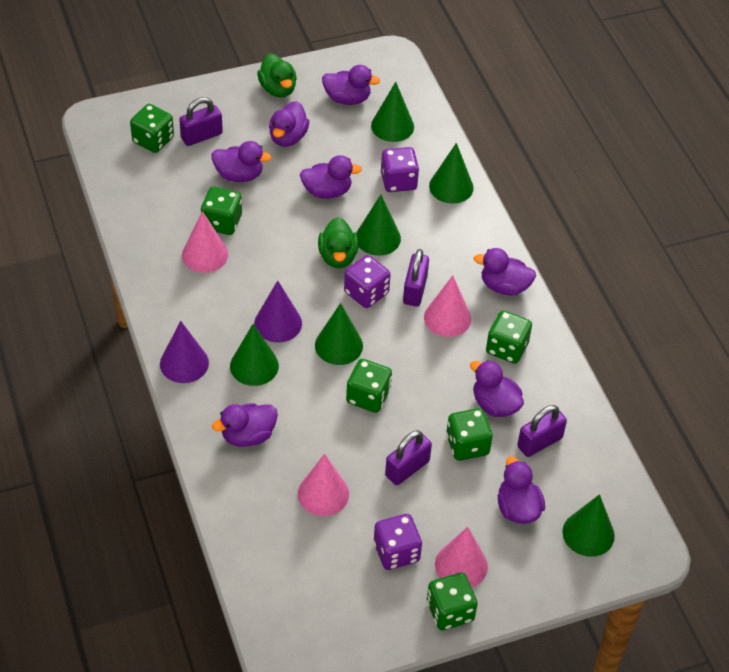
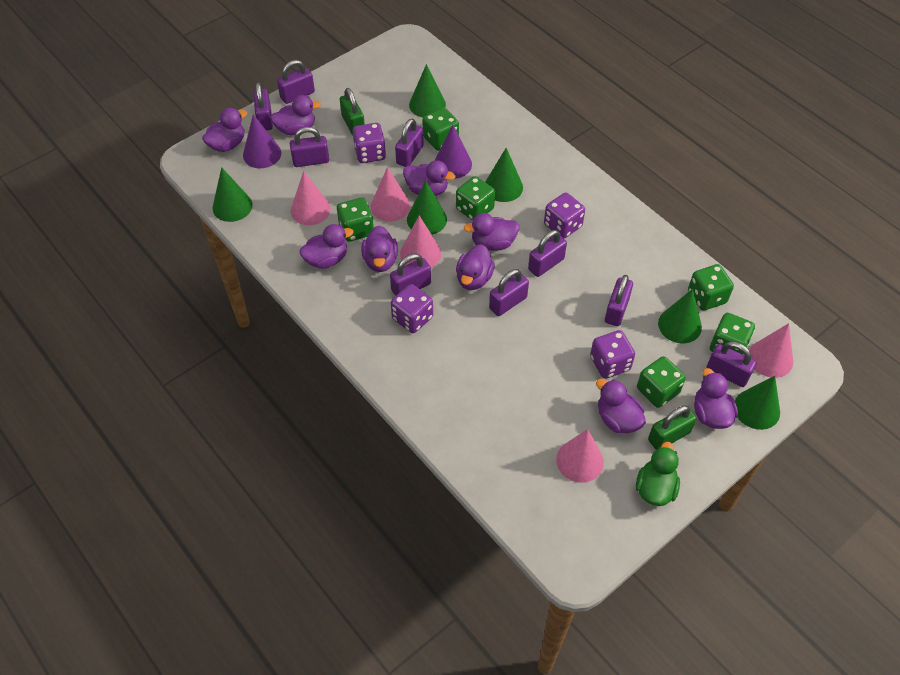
green duck: 2 -> 1
green padlock: 0 -> 2
pink cone: 4 -> 5
purple dice: 3 -> 4
purple duck: 8 -> 9
purple padlock: 4 -> 9

